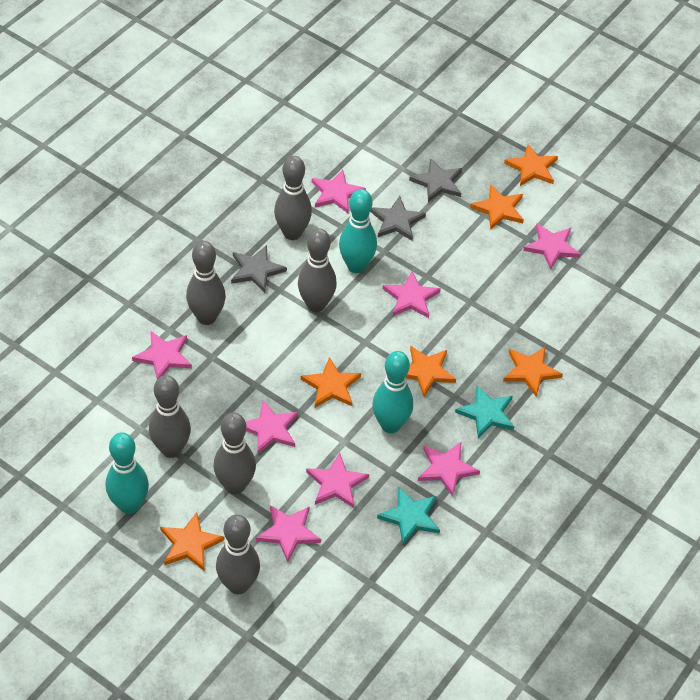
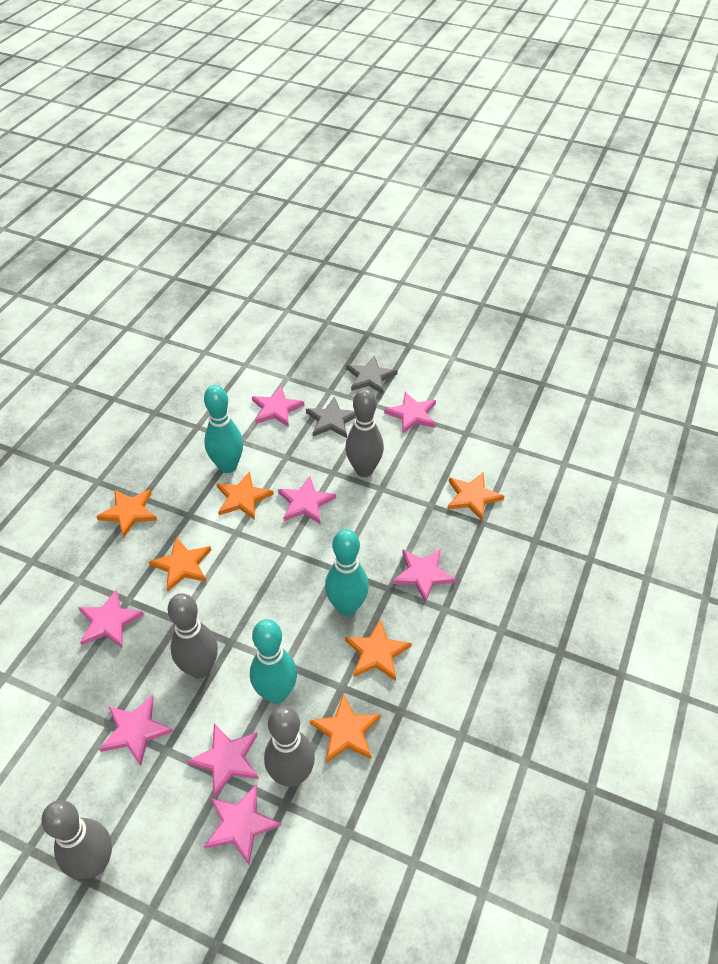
grey bowling pin: 6 -> 4
grey star: 3 -> 2
turquoise star: 2 -> 0

